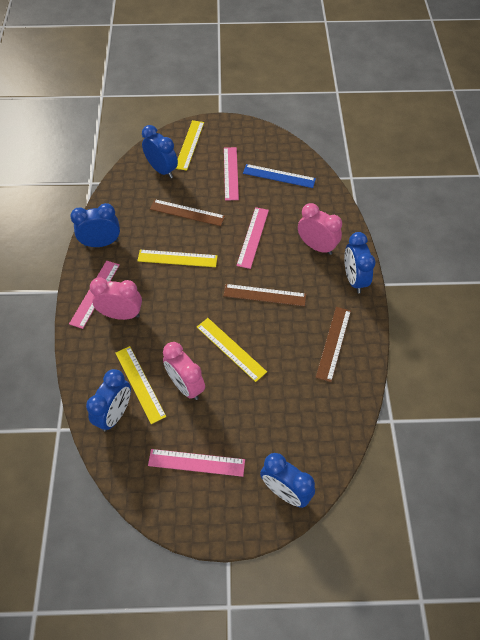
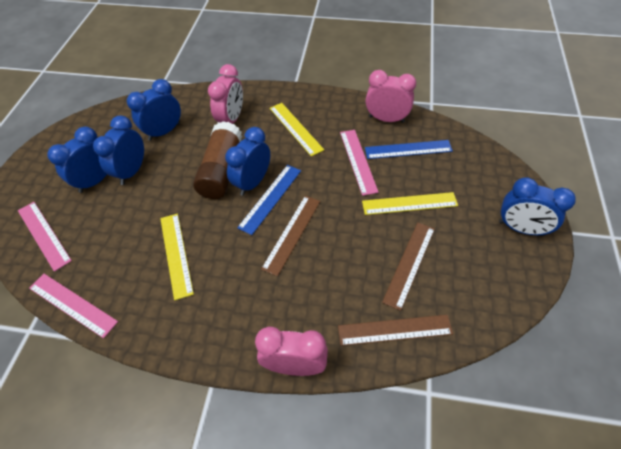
blue ruler: 1 -> 2
brown glue stick: 0 -> 1
pink ruler: 4 -> 3
yellow ruler: 4 -> 3

